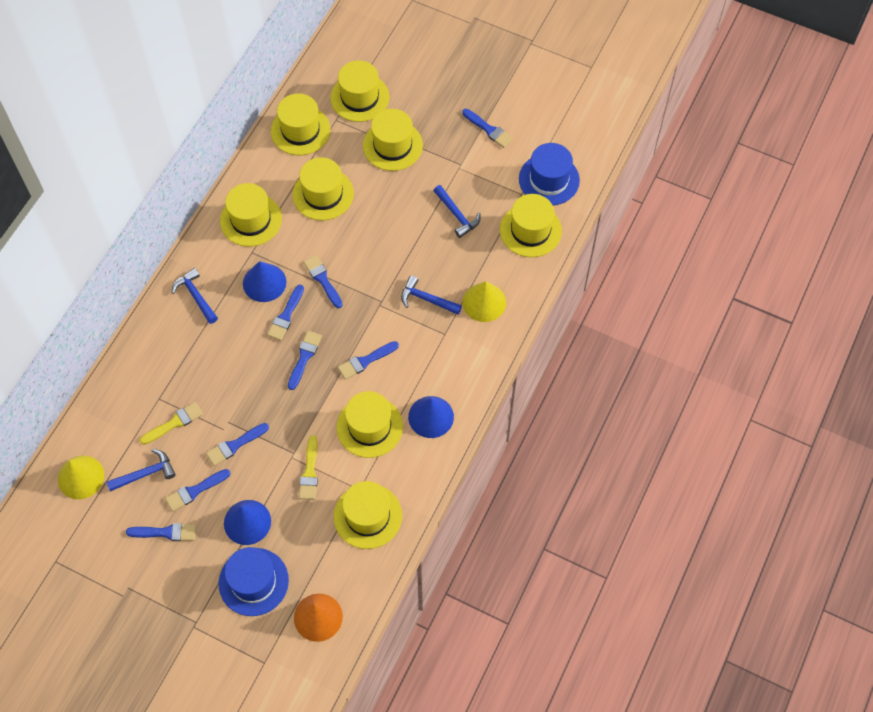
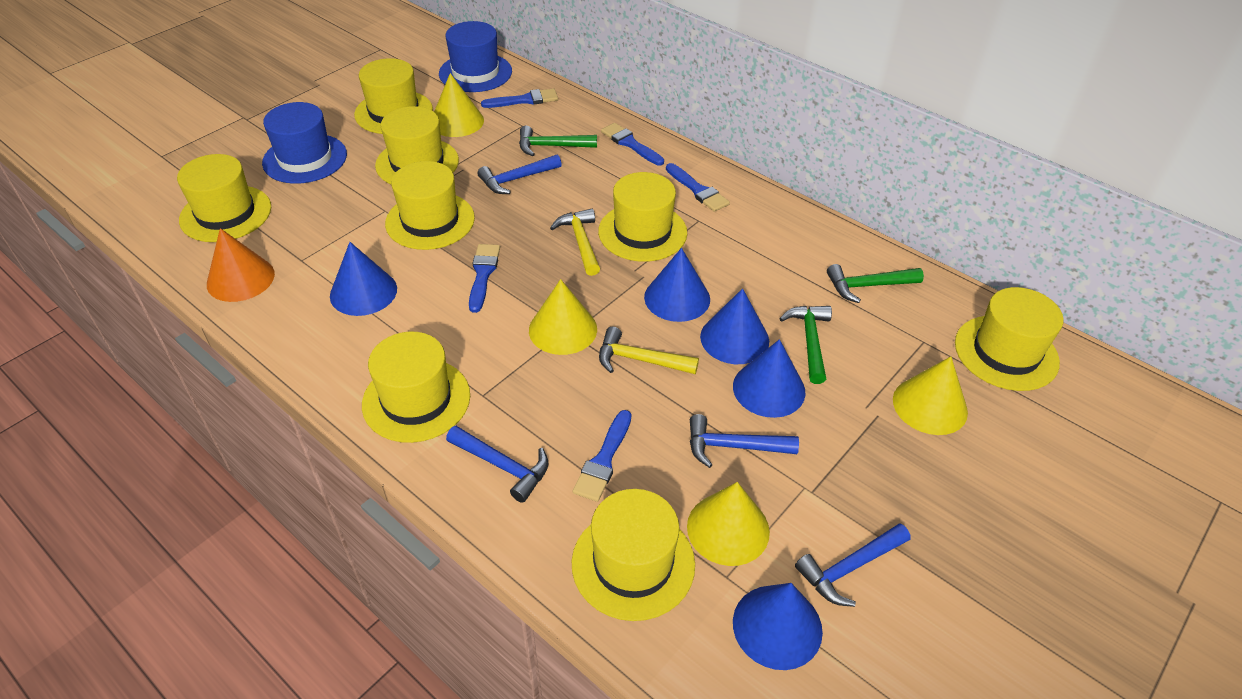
blue brush: 8 -> 5
blue cone: 3 -> 5
green hammer: 0 -> 3
yellow brush: 2 -> 0
yellow cone: 2 -> 4
yellow hammer: 0 -> 2

